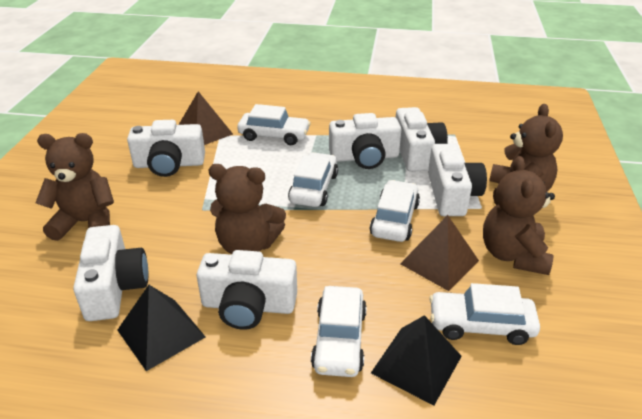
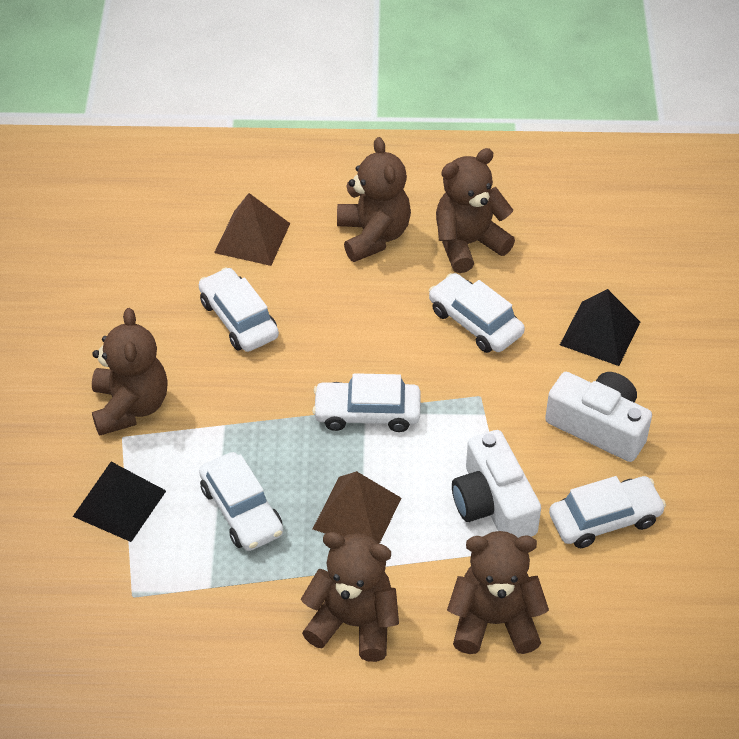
brown teddy bear: 4 -> 5
white camera: 6 -> 2

